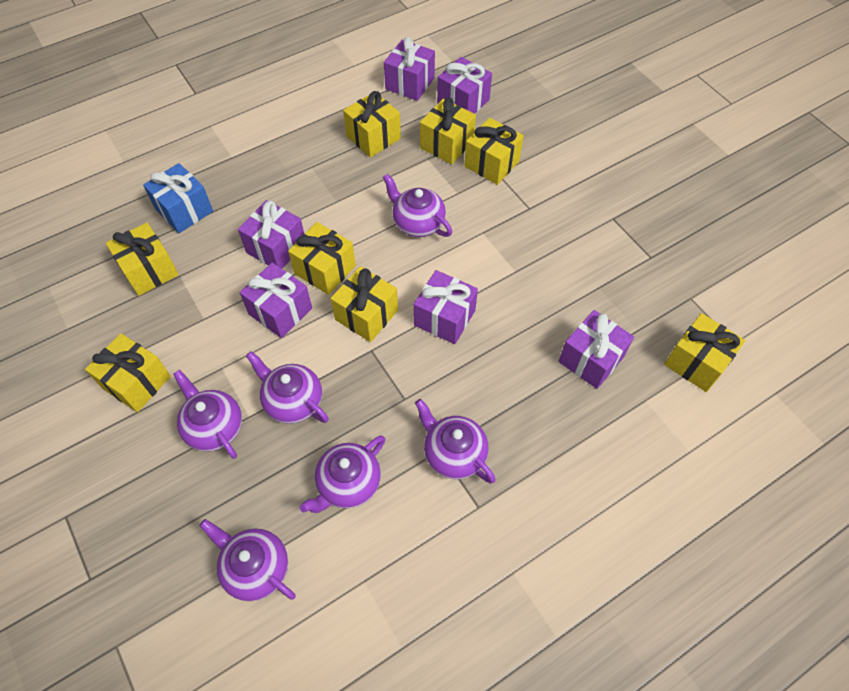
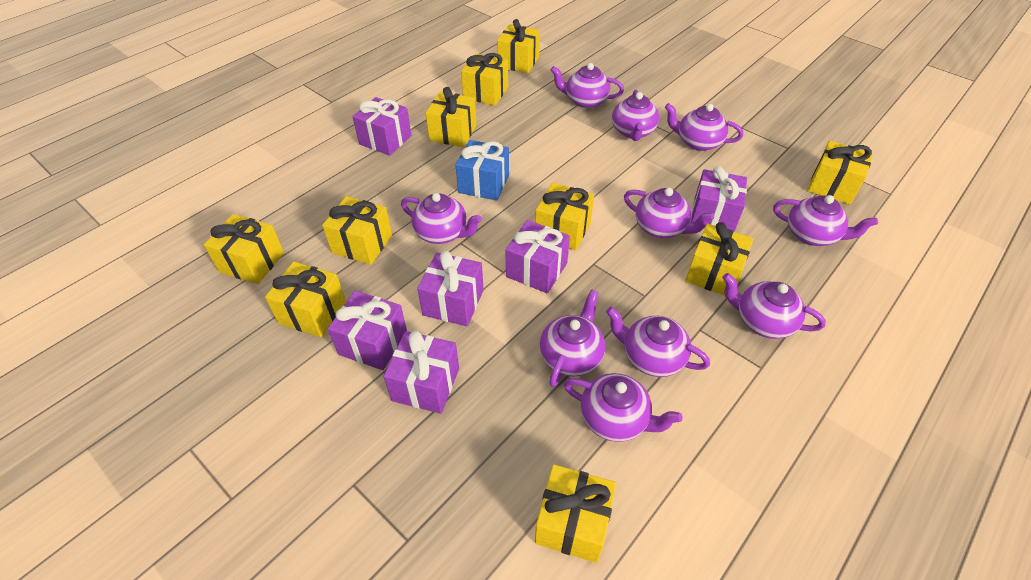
purple teapot: 6 -> 10
yellow gift: 8 -> 10

